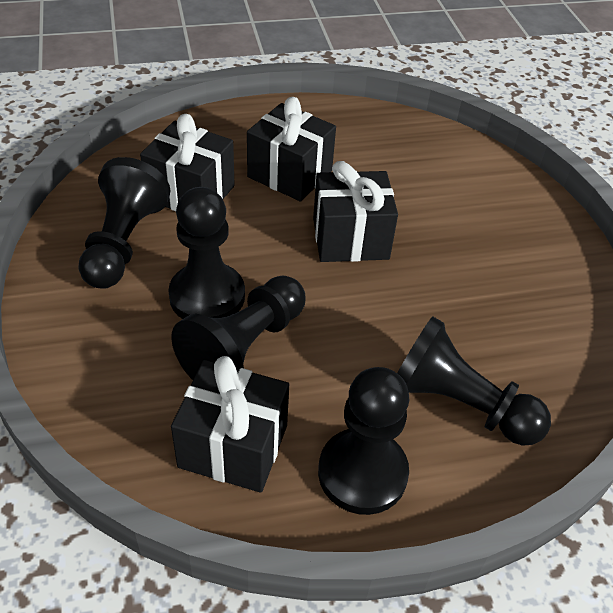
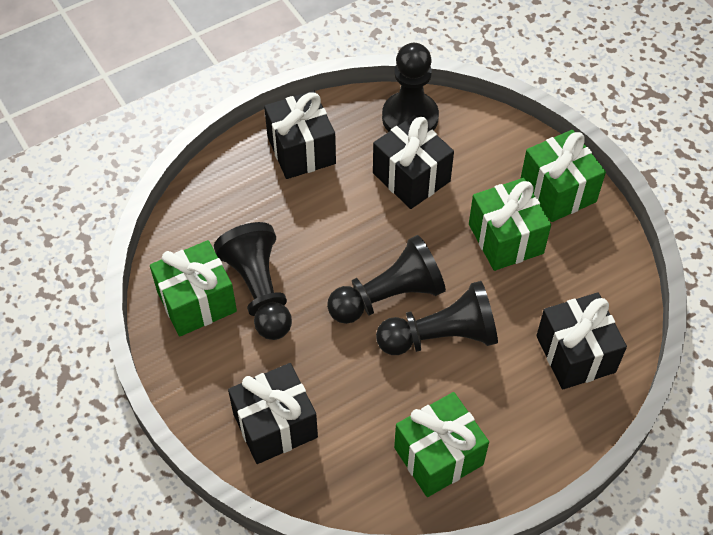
black pawn: 5 -> 4
green gift: 0 -> 4

